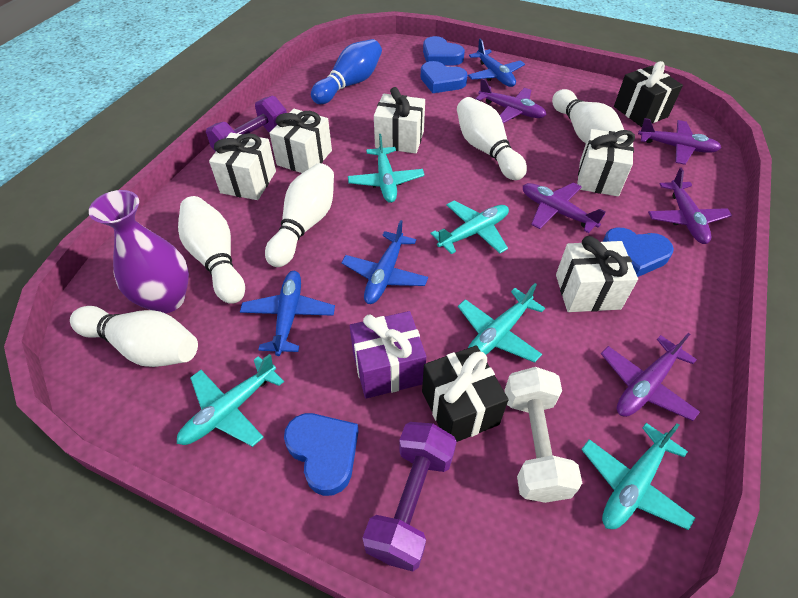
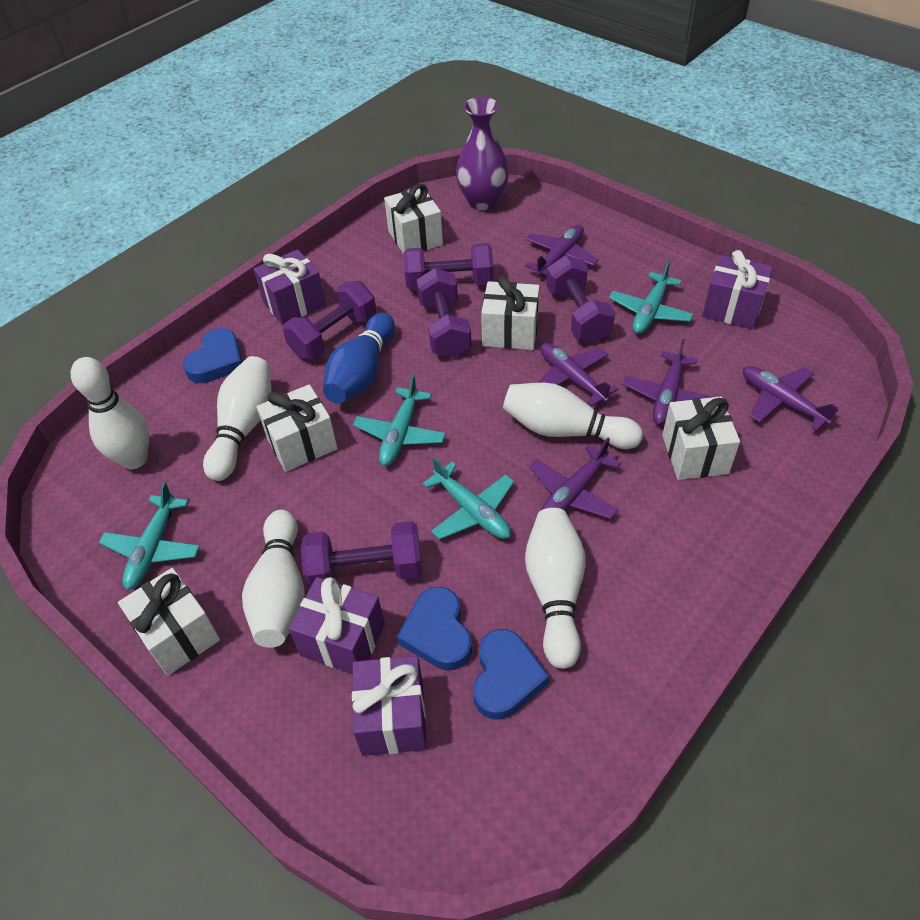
black gift: 2 -> 0
blue heart: 4 -> 3
blue plane: 3 -> 0
purple dumbbell: 2 -> 5
purple gift: 1 -> 4
turquoise plane: 5 -> 4
white dumbbell: 1 -> 0

